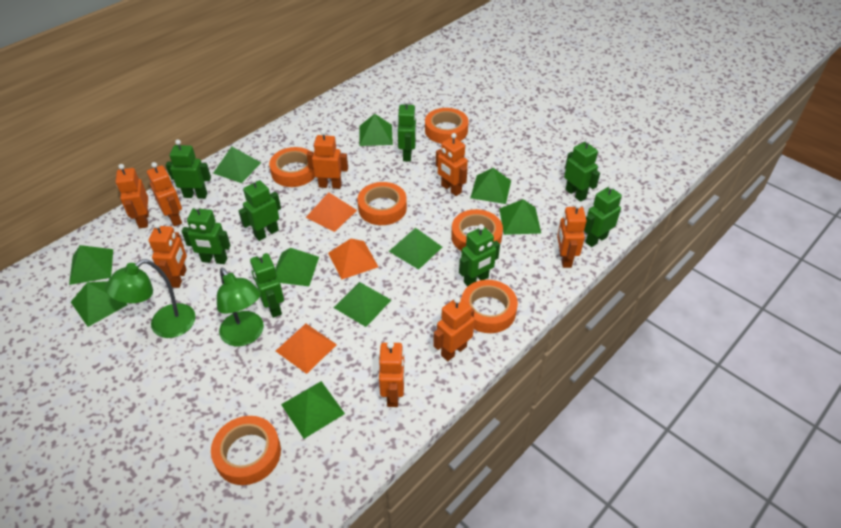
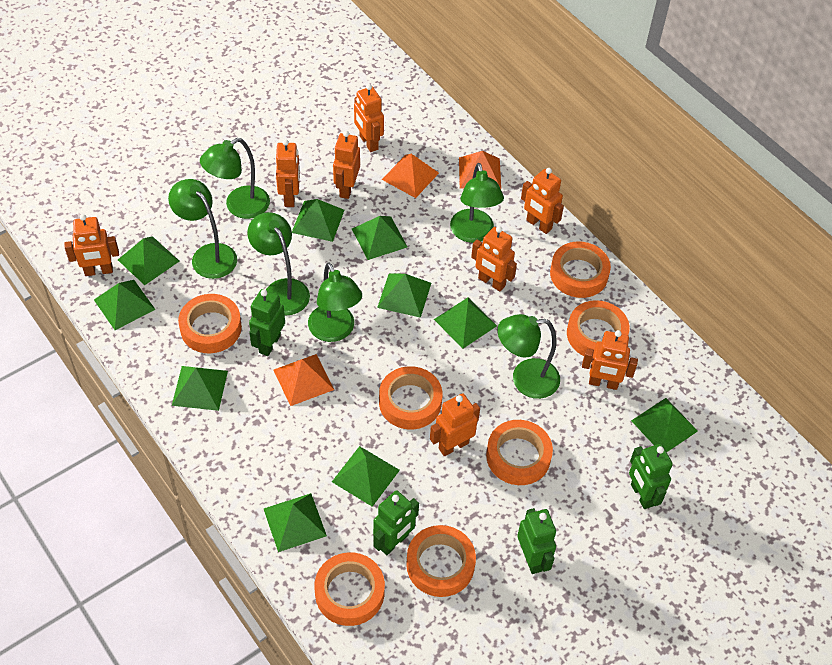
green lamp: 2 -> 6
green robot: 8 -> 4
orange tape: 6 -> 7

